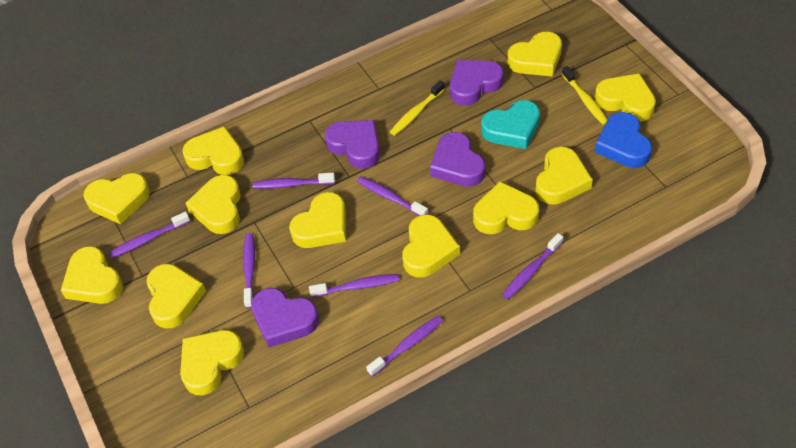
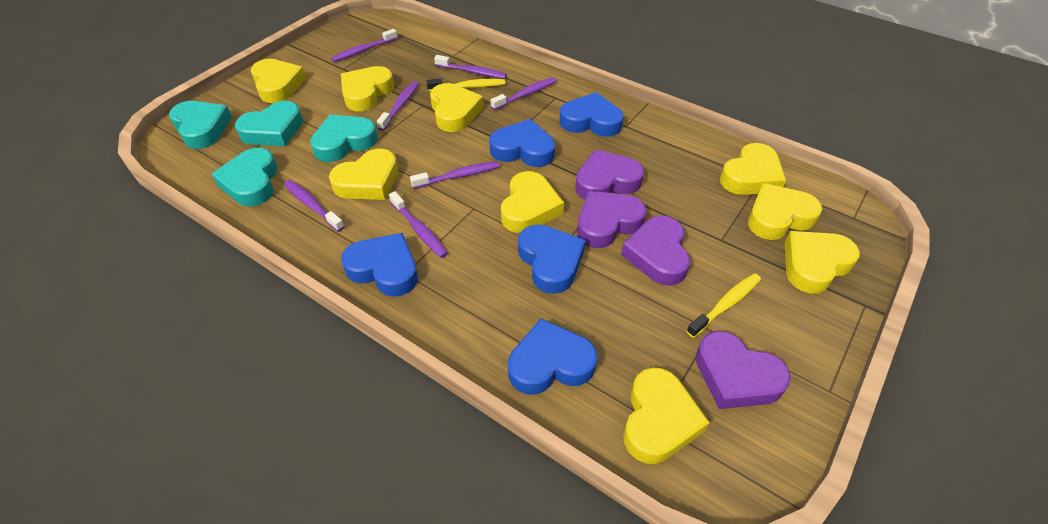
blue heart: 1 -> 5
turquoise heart: 1 -> 4
yellow heart: 12 -> 9

